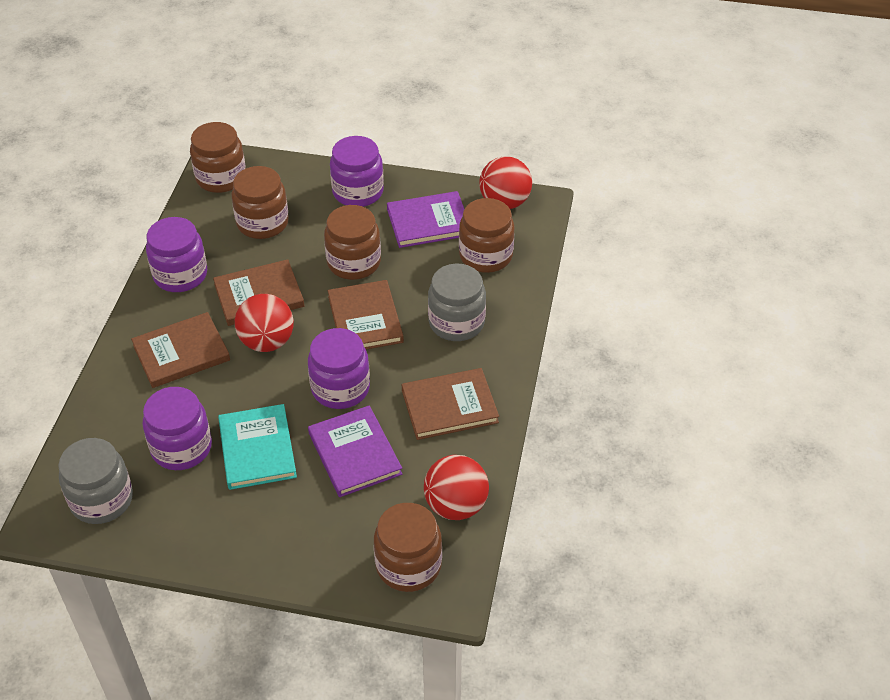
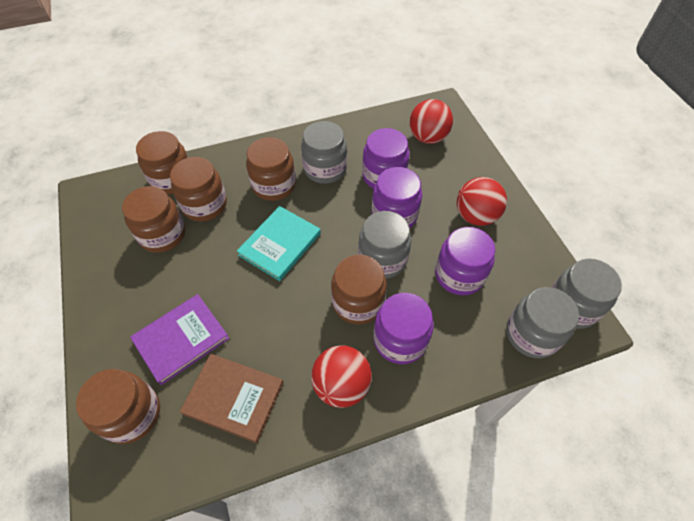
brown book: 4 -> 1
brown jar: 5 -> 6
grey jar: 2 -> 4
purple book: 2 -> 1

